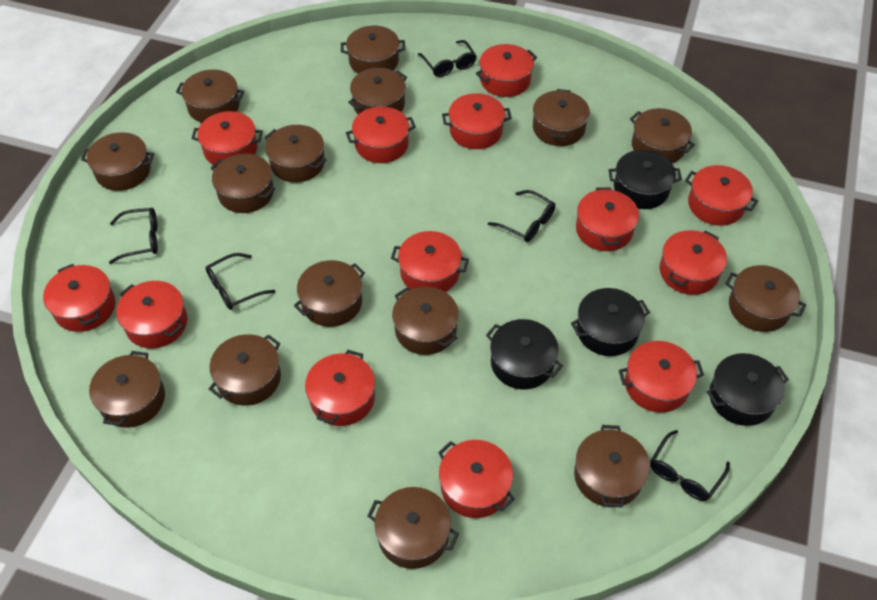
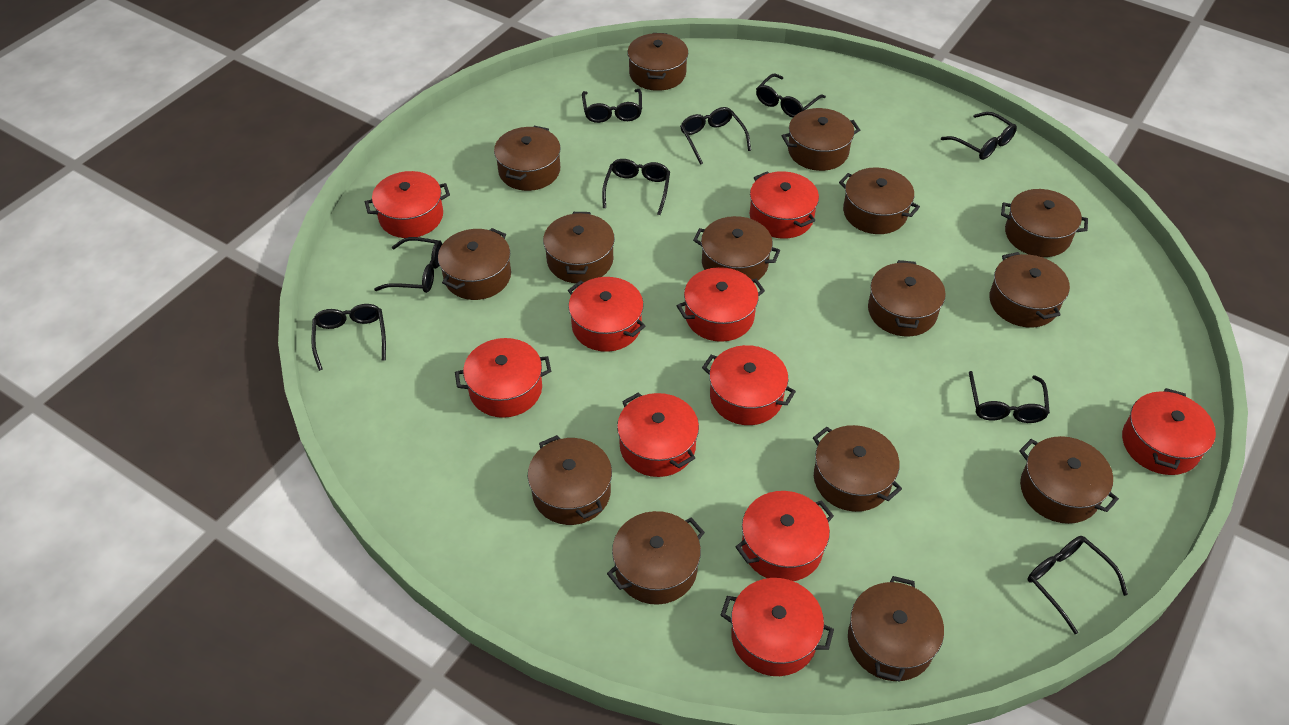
black glasses: 5 -> 9
black pot: 4 -> 0
red pot: 13 -> 10

